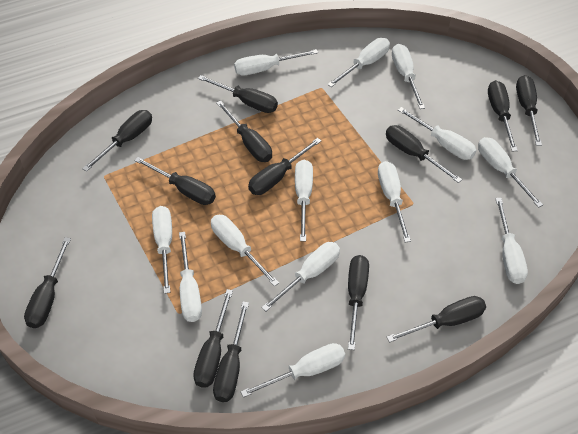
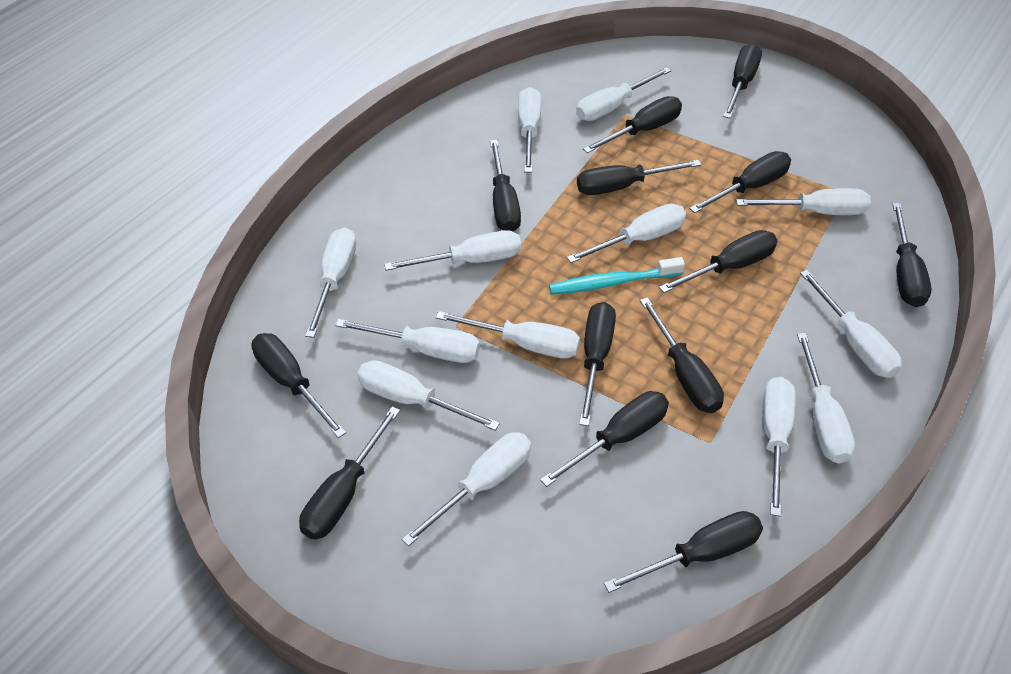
turquoise toothbrush: 0 -> 1

